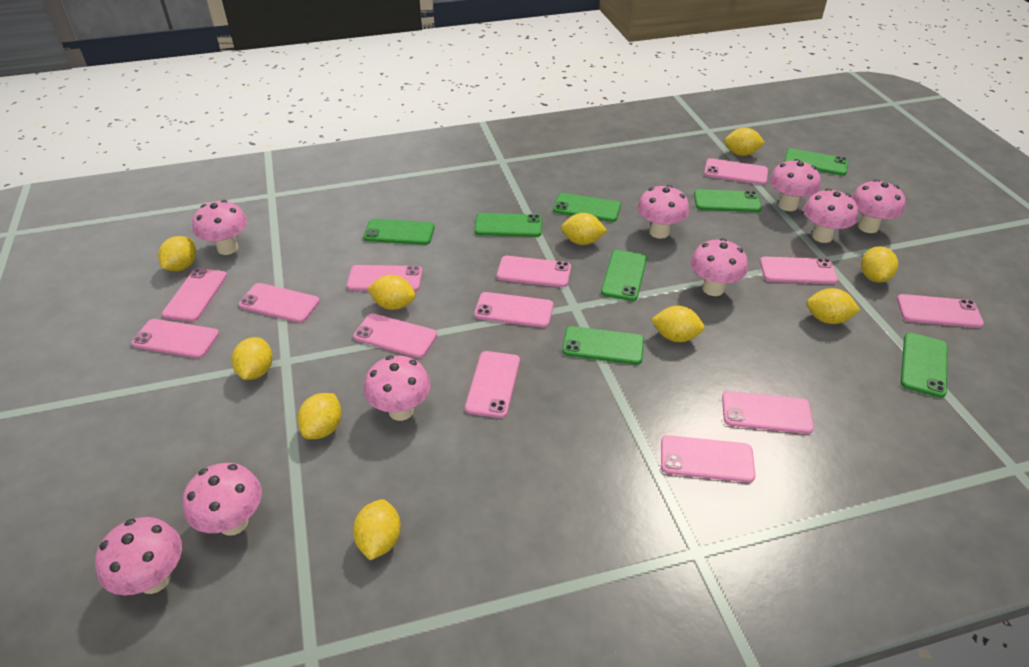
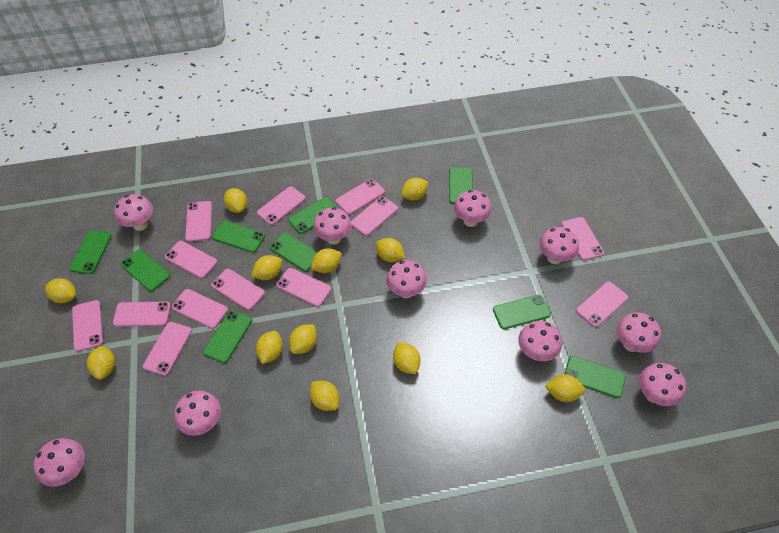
green phone: 8 -> 9
pink mushroom: 9 -> 10
yellow lemon: 10 -> 12

